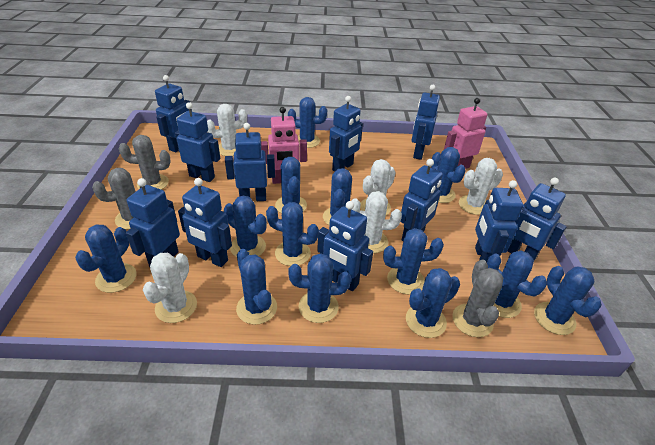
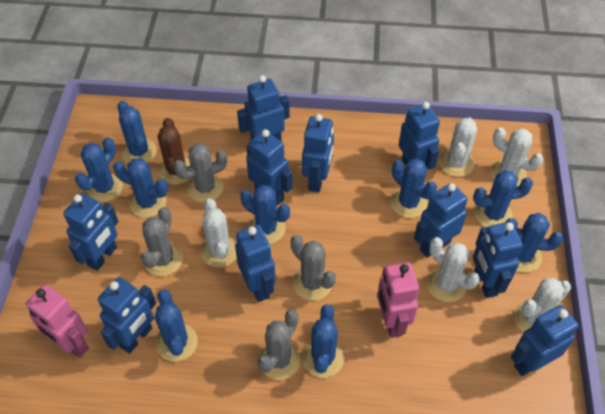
blue cactus: 13 -> 9
blue robot: 11 -> 10
brown cactus: 0 -> 1
grey cactus: 3 -> 4

